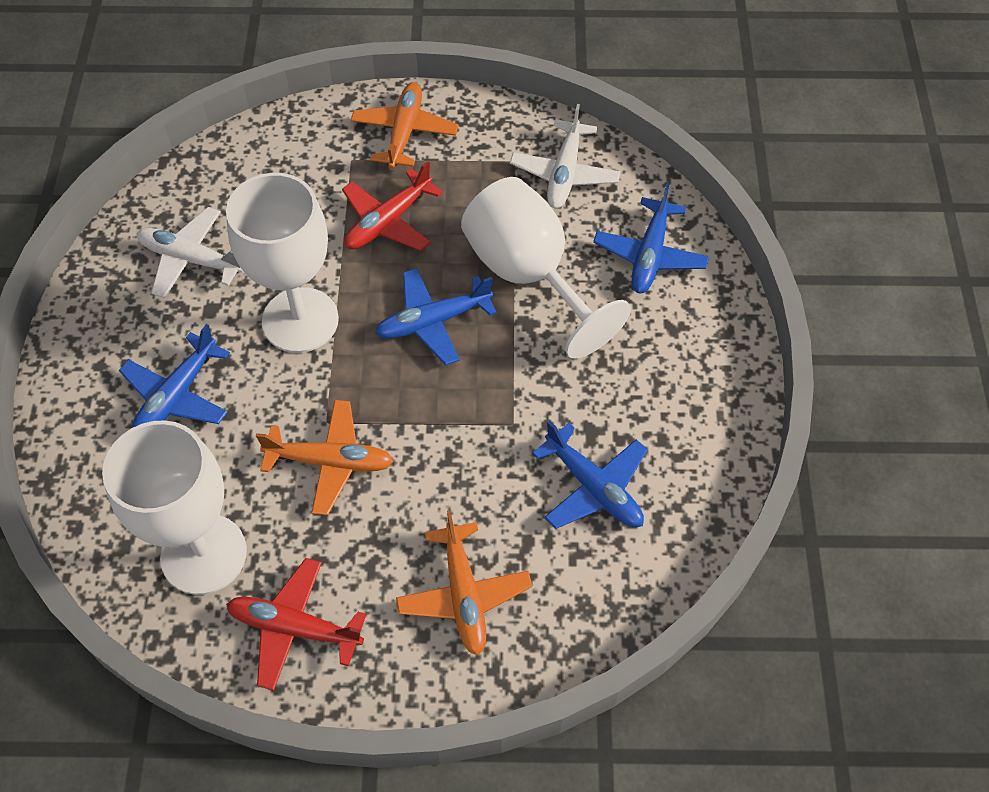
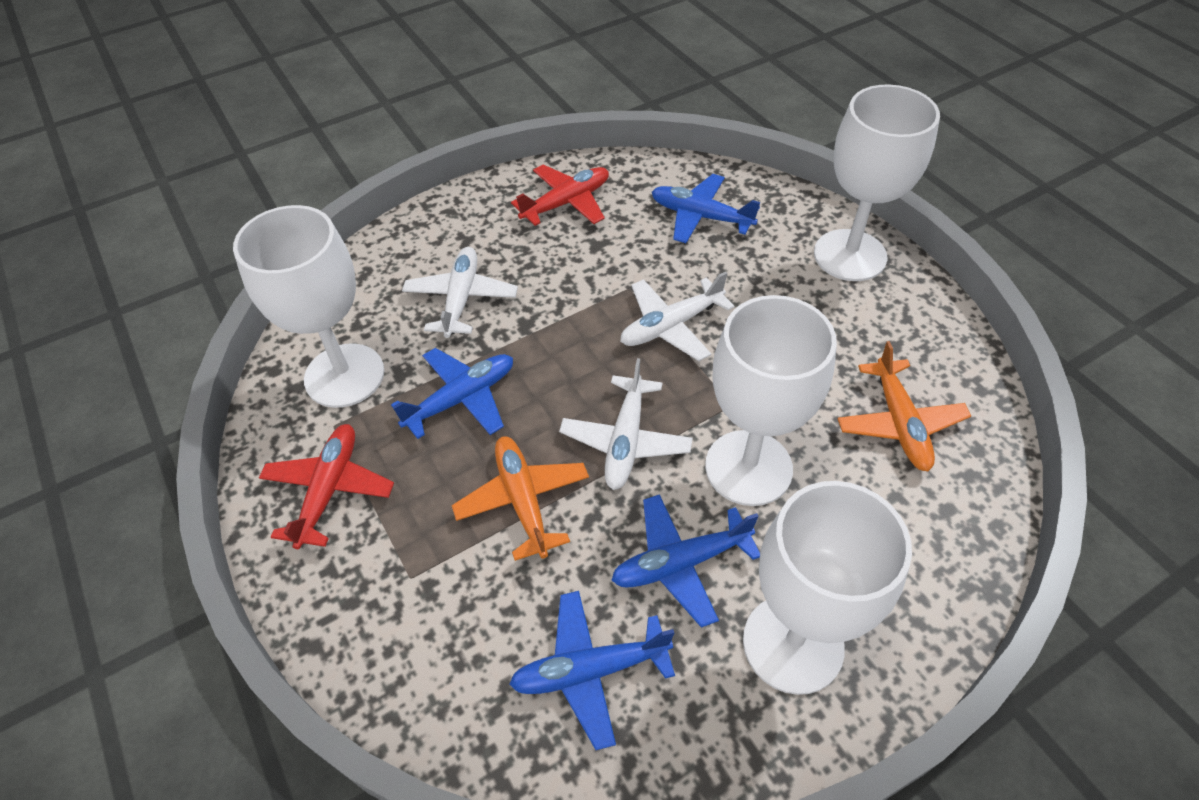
orange plane: 3 -> 2
white goblet: 3 -> 4
white plane: 2 -> 3

